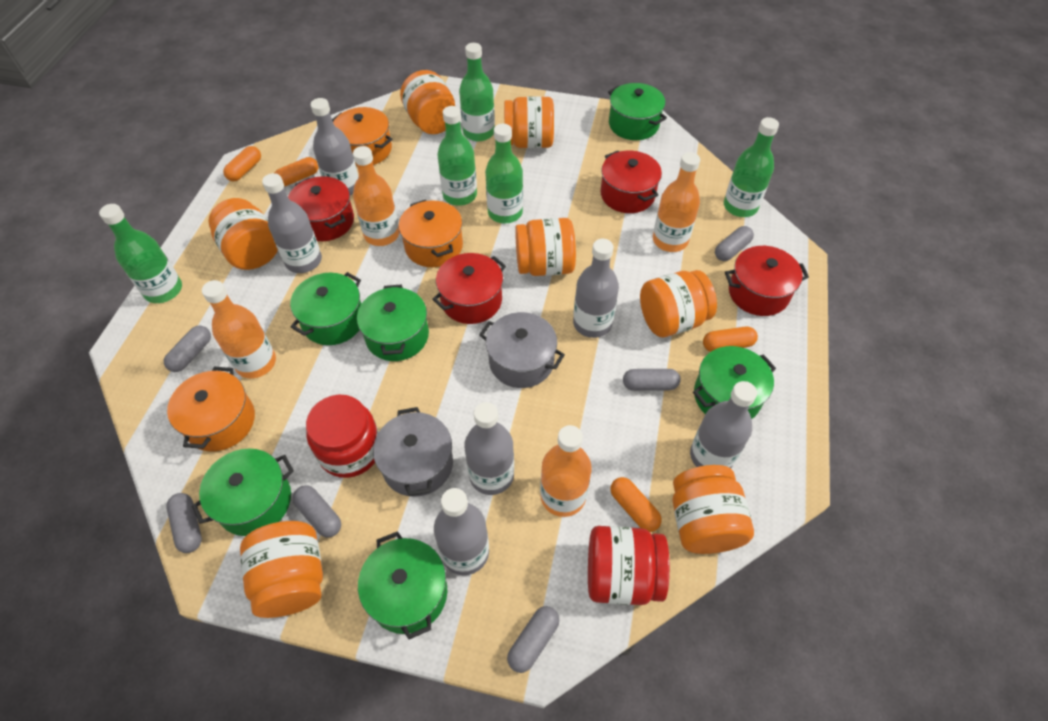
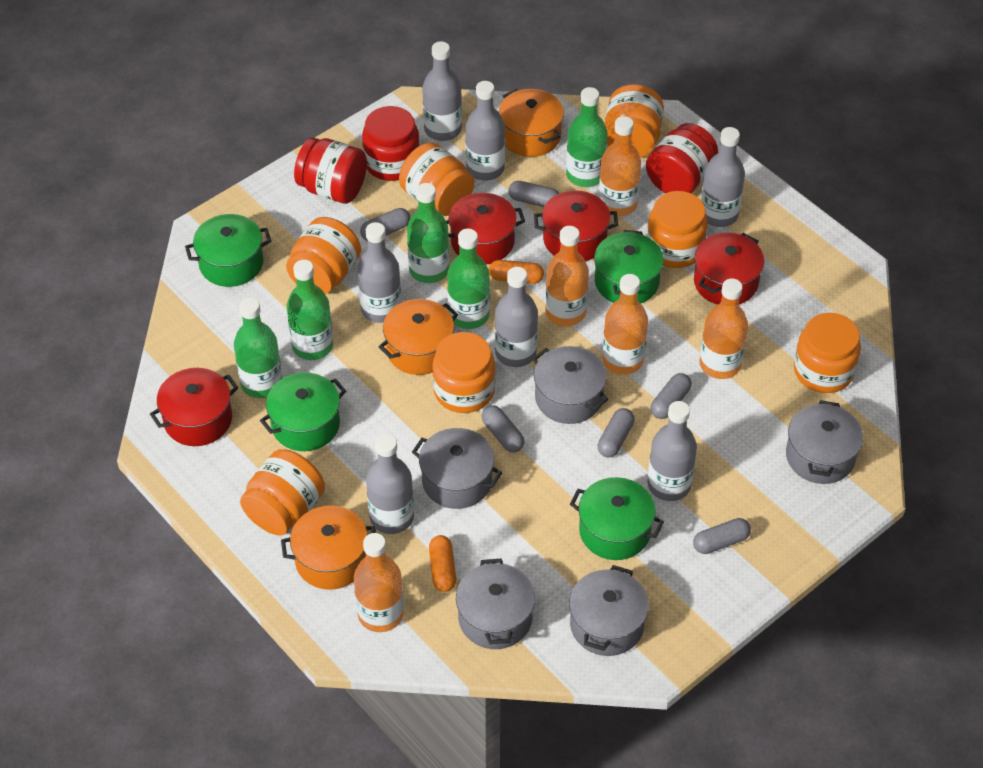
green pot: 6 -> 4
grey bottle: 6 -> 7
grey pot: 2 -> 5
orange bottle: 4 -> 5
orange capsule: 4 -> 2
red jar: 2 -> 3

